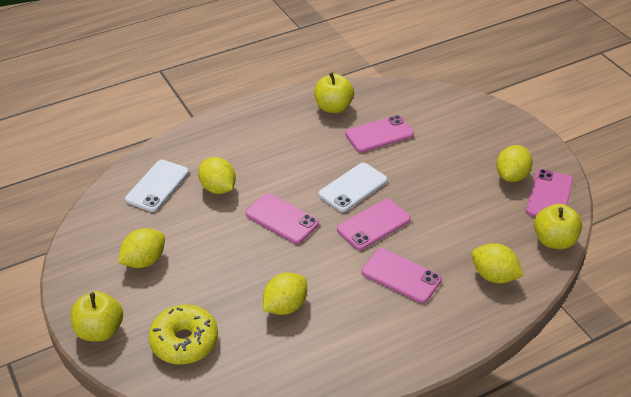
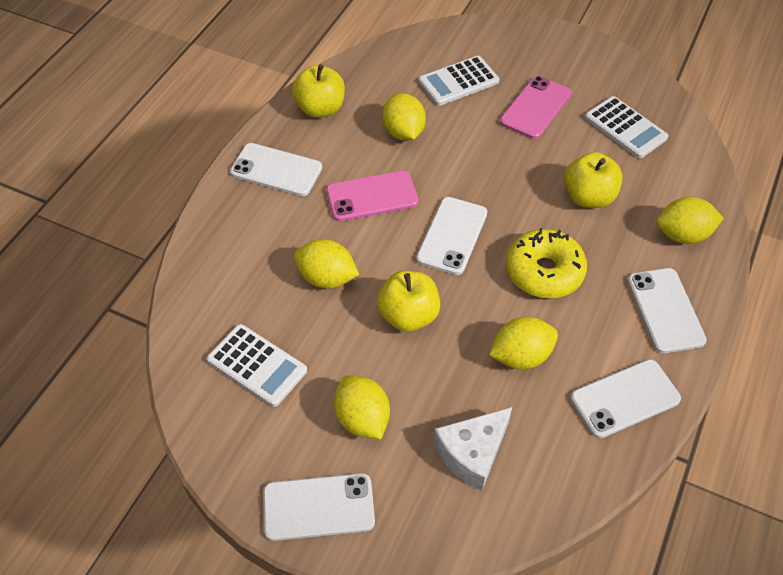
pink phone: 5 -> 2
white calculator: 0 -> 3
white cheese: 0 -> 1
white phone: 2 -> 5

